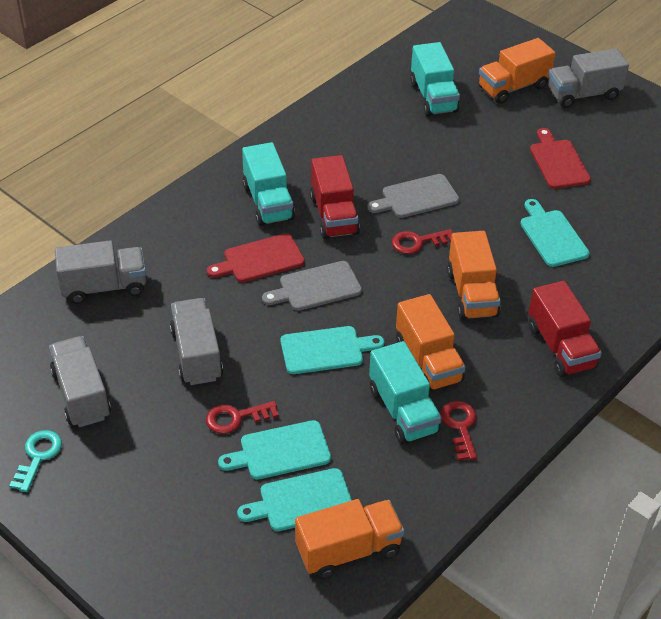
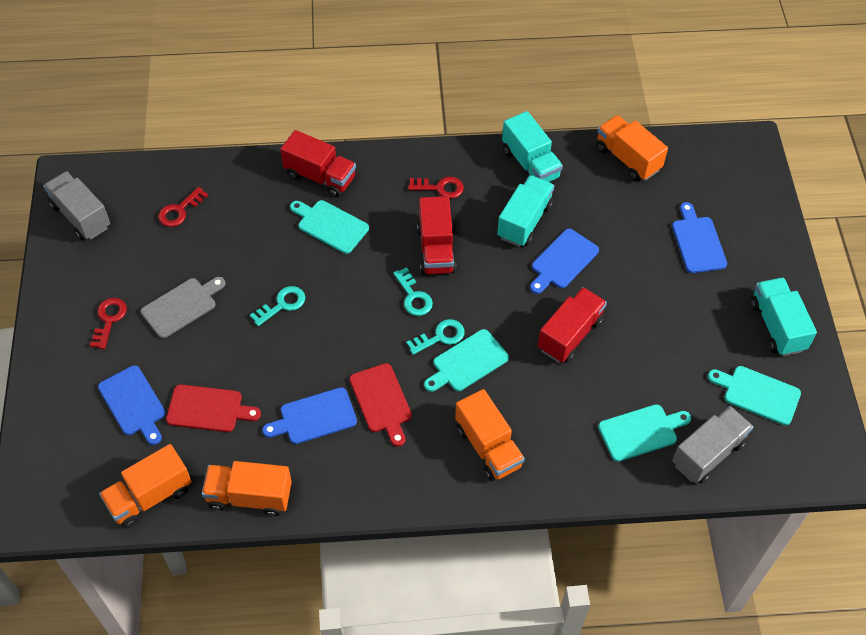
blue cutting board: 0 -> 4
grey cutting board: 2 -> 1
grey truck: 4 -> 2
red truck: 2 -> 3
turquoise key: 1 -> 3

